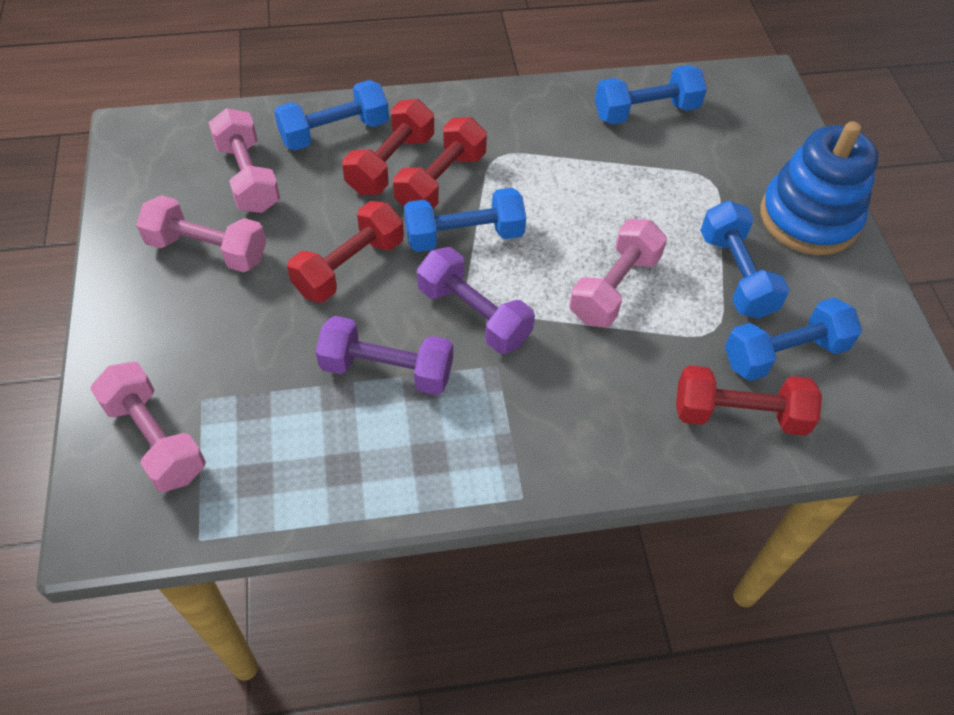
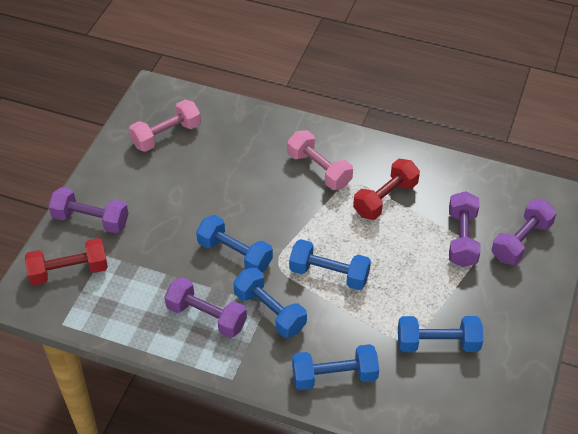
blue stacking toy: 1 -> 0
pink dumbbell: 4 -> 2
purple dumbbell: 2 -> 4
red dumbbell: 4 -> 2

